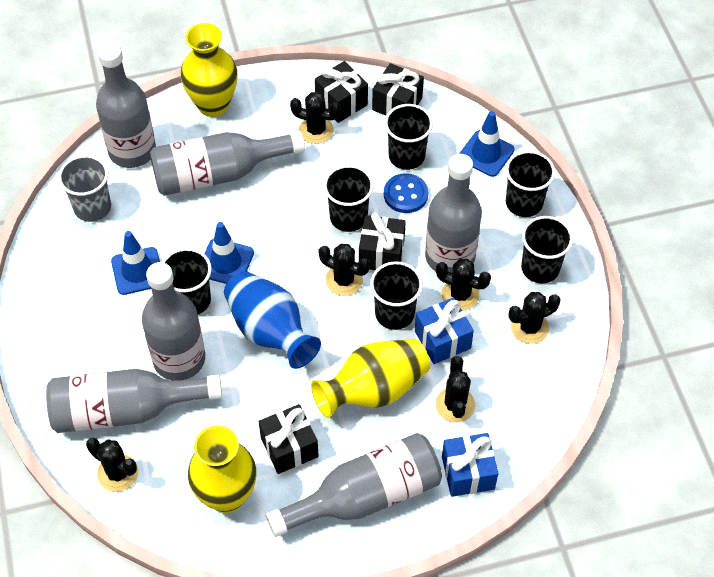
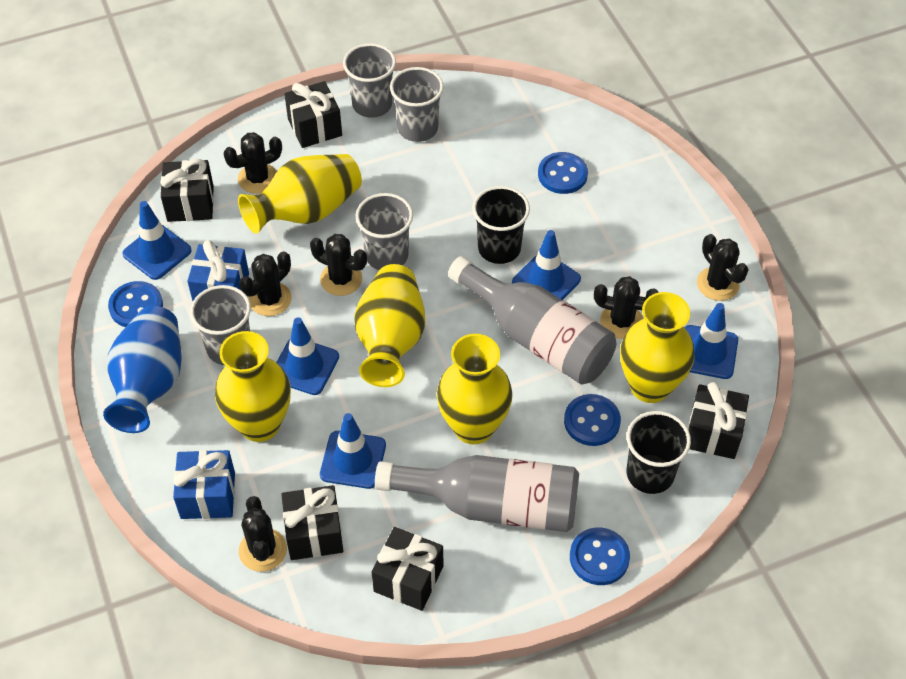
black cup: 6 -> 2
black gift: 4 -> 5
blue button: 1 -> 4
blue traffic cone: 3 -> 5
grey bottle: 6 -> 2
grey cup: 1 -> 4
yellow vase: 3 -> 5

